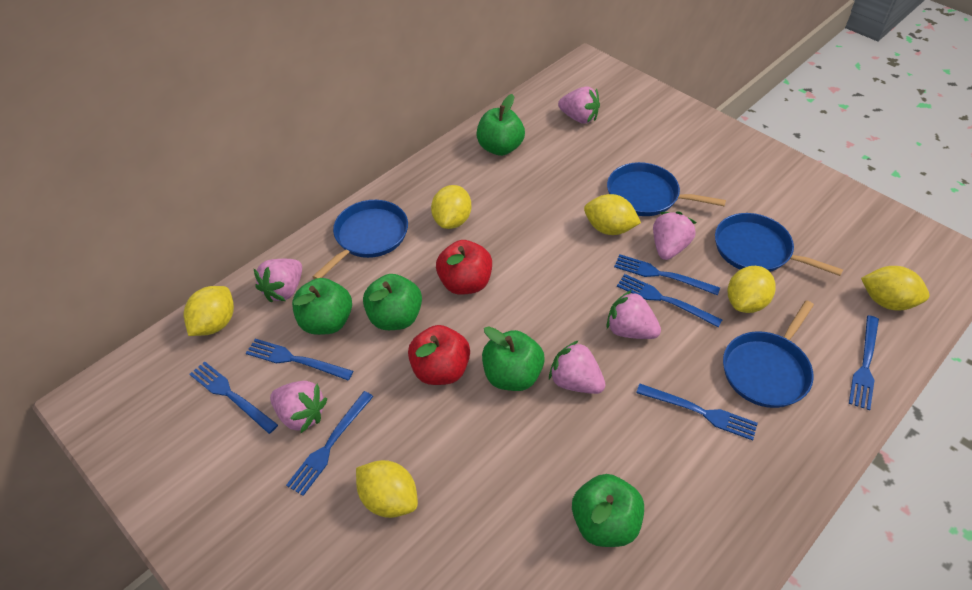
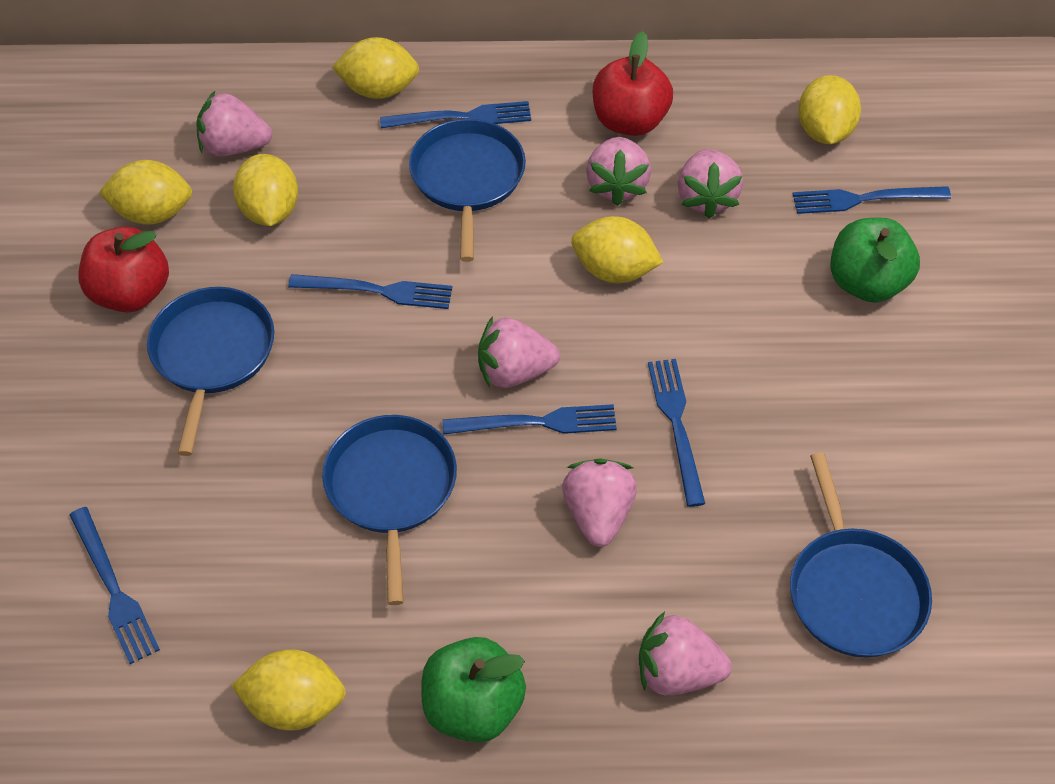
blue fork: 7 -> 6
green apple: 5 -> 2

